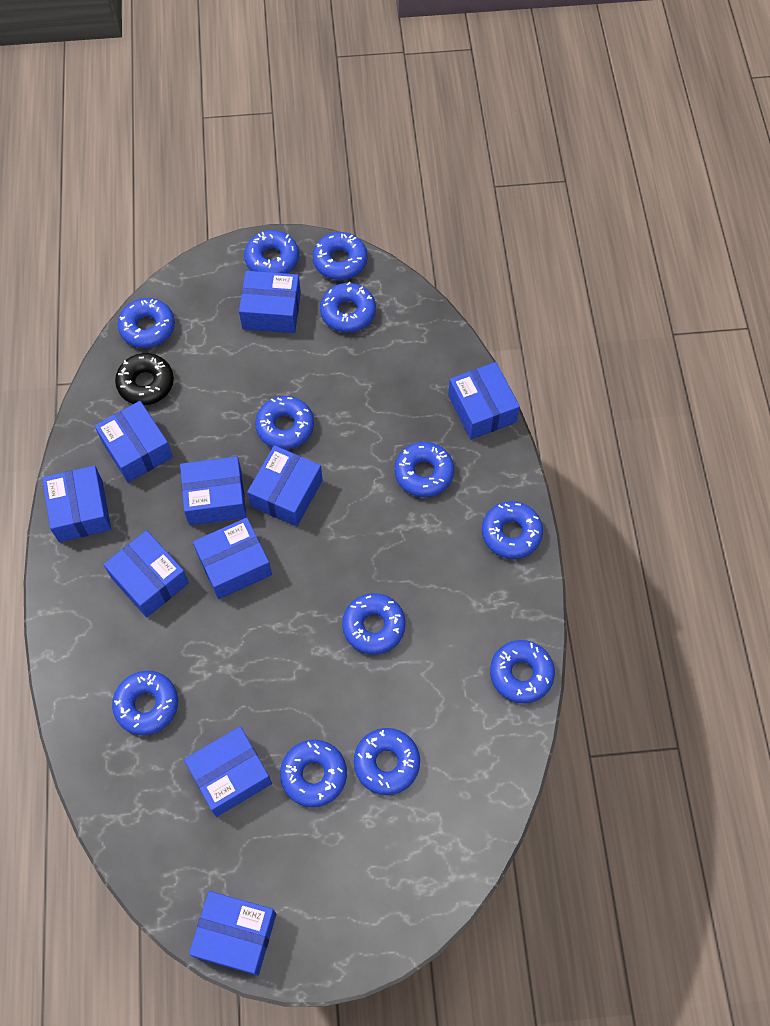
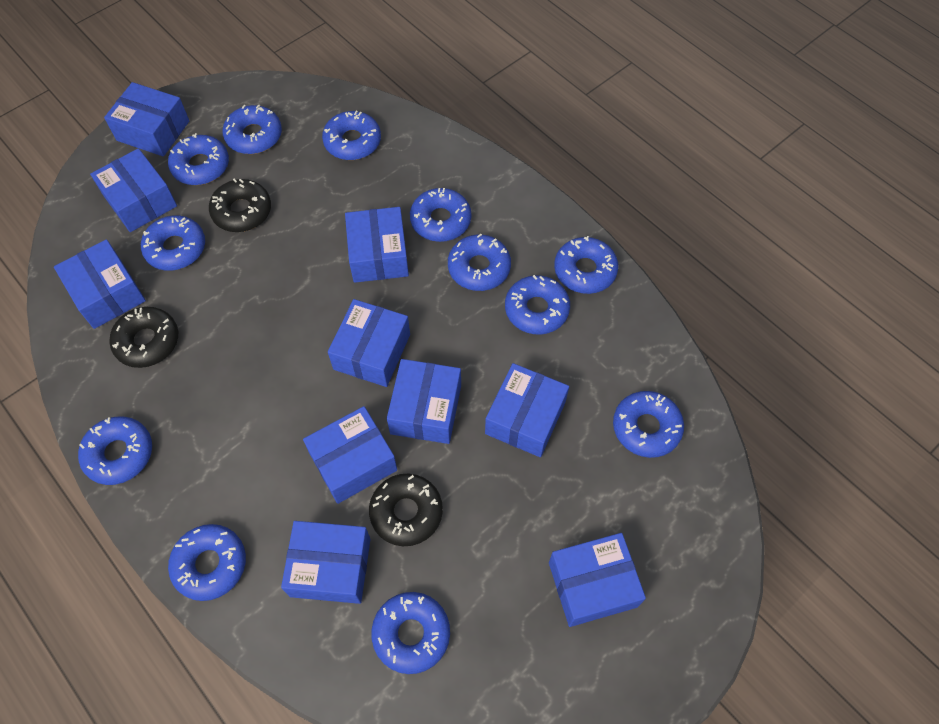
black donut: 1 -> 3

